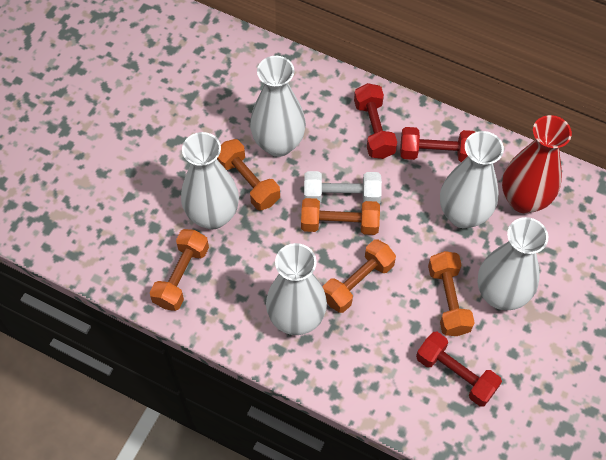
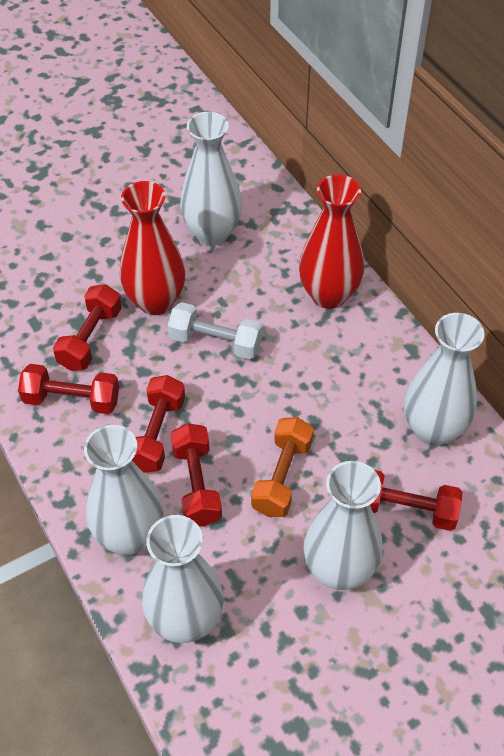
orange dumbbell: 5 -> 1
red dumbbell: 3 -> 5
red vase: 1 -> 2

